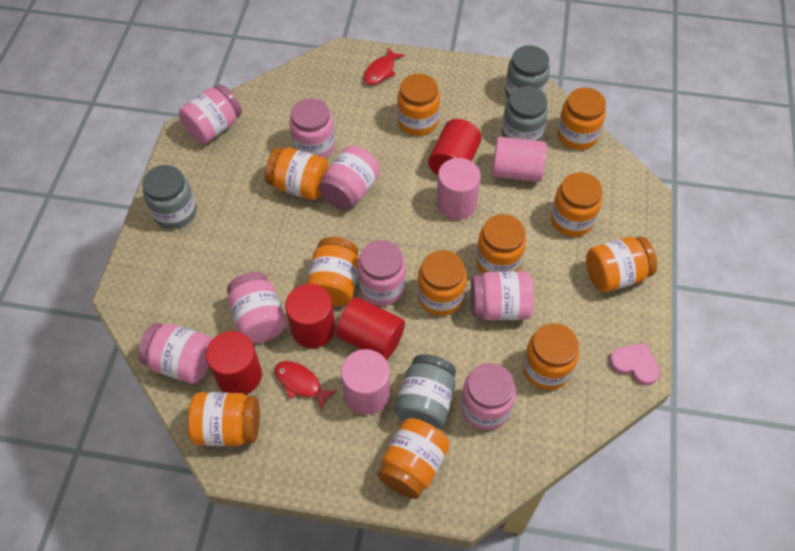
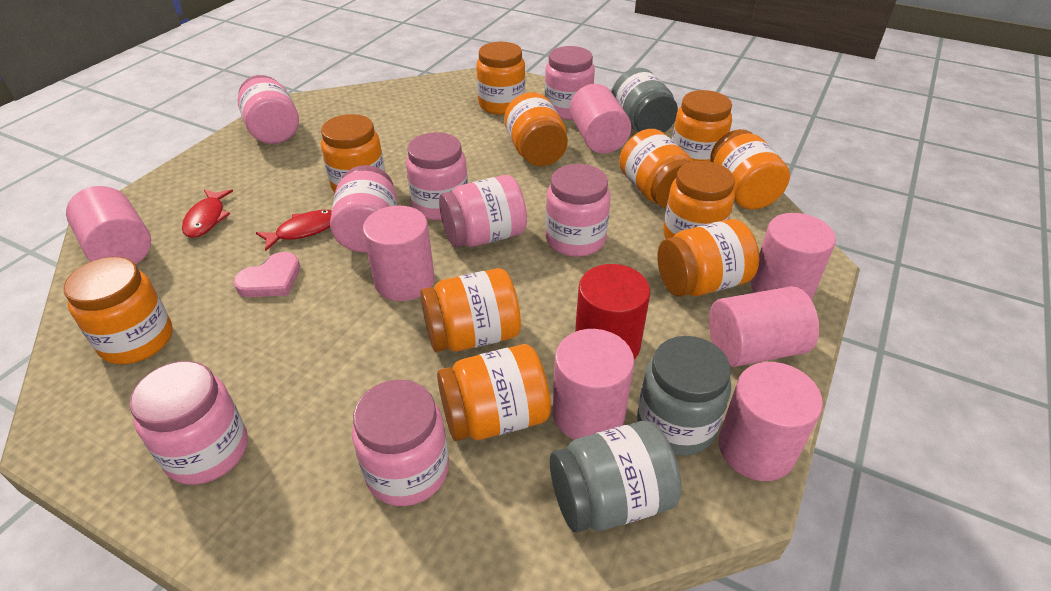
grey jar: 4 -> 3
pink cylinder: 3 -> 7
red cylinder: 4 -> 1

